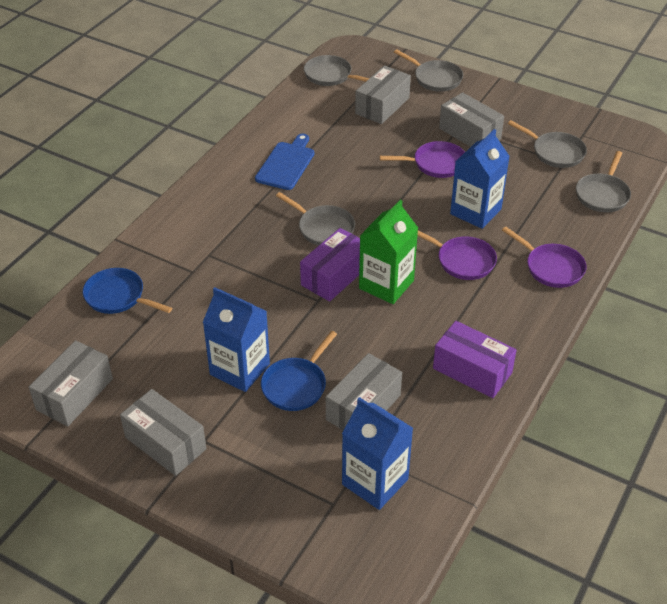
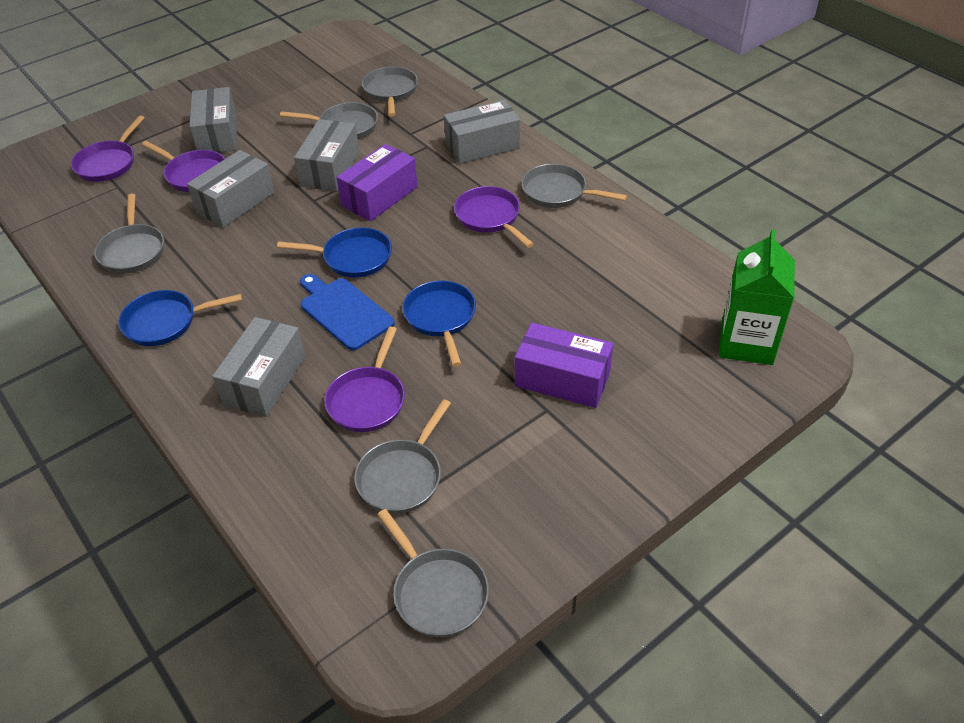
blue carton: 3 -> 0
blue pan: 2 -> 3
grey pan: 5 -> 6
purple pan: 3 -> 4

